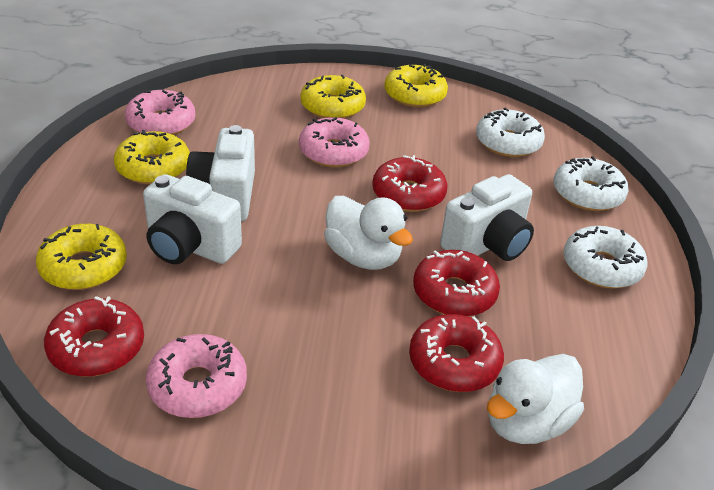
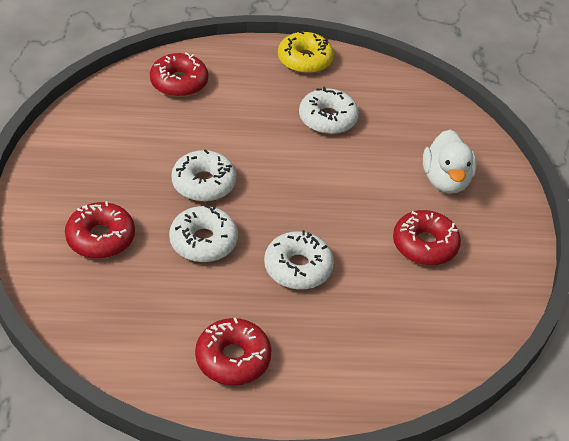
pink donut: 3 -> 0
white camera: 3 -> 0
white donut: 3 -> 4
white duck: 2 -> 1
yellow donut: 4 -> 1

